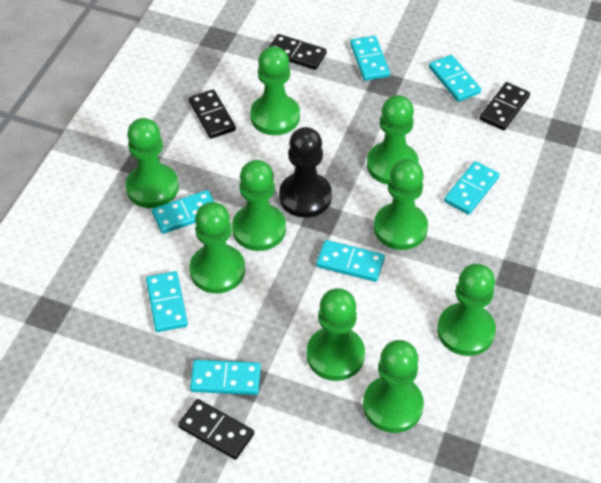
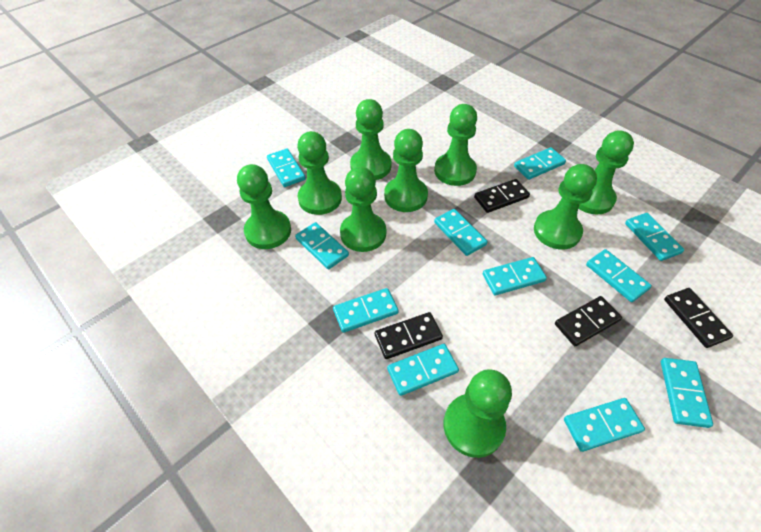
black pawn: 1 -> 0
turquoise domino: 7 -> 11

